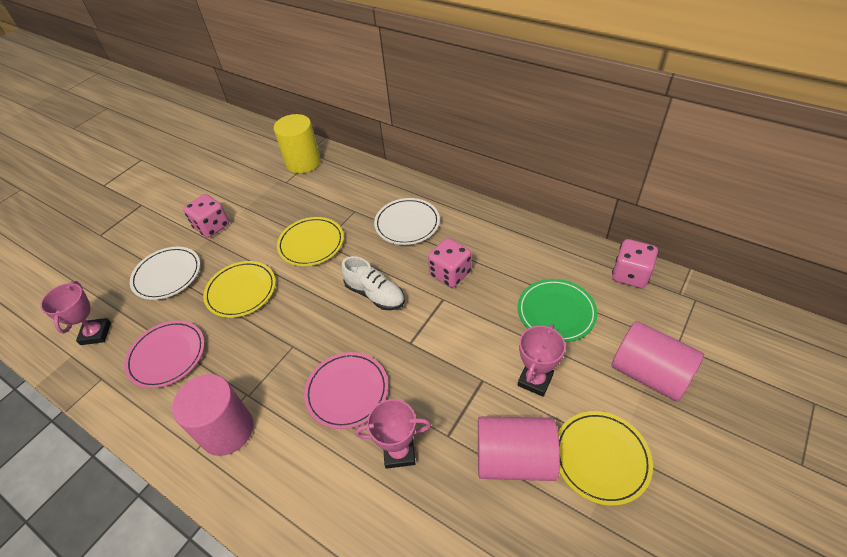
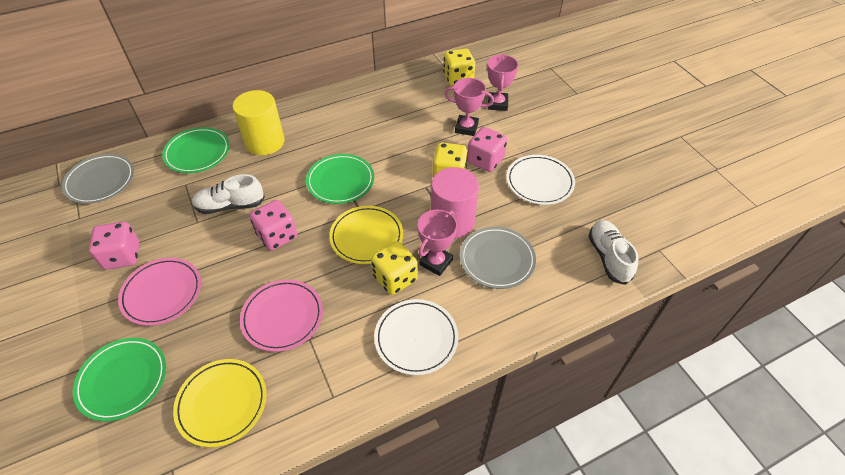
green plate: 1 -> 3
grey plate: 0 -> 2
pink cylinder: 3 -> 1
white shoe: 1 -> 2
yellow dice: 0 -> 3
yellow plate: 3 -> 2

